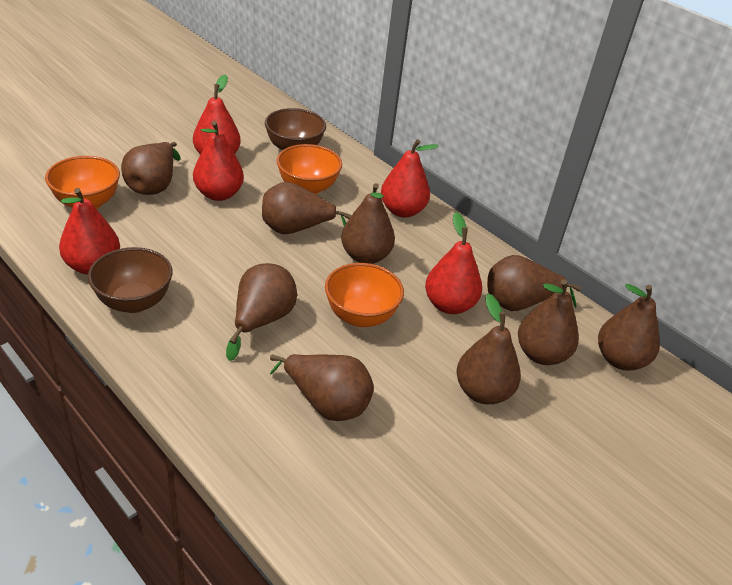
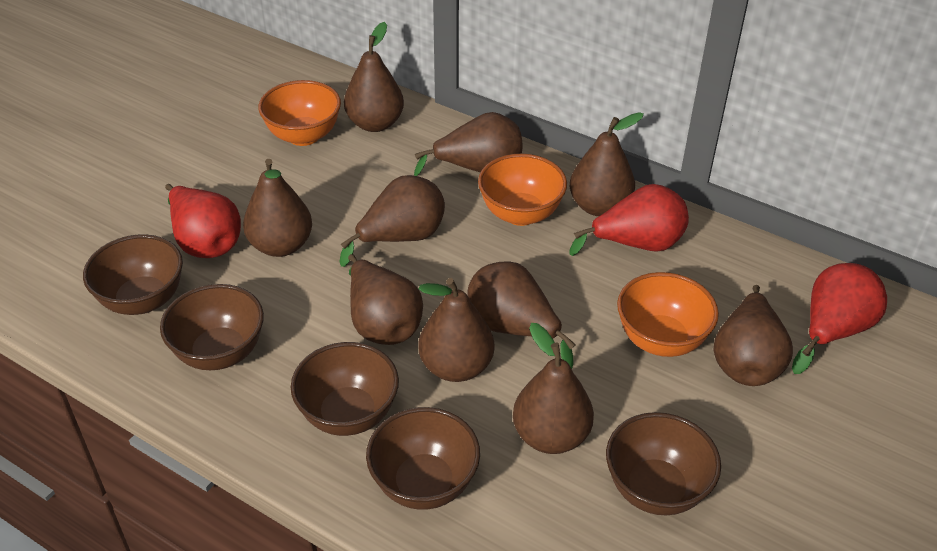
brown bowl: 2 -> 5
brown pear: 9 -> 10
red pear: 5 -> 3

